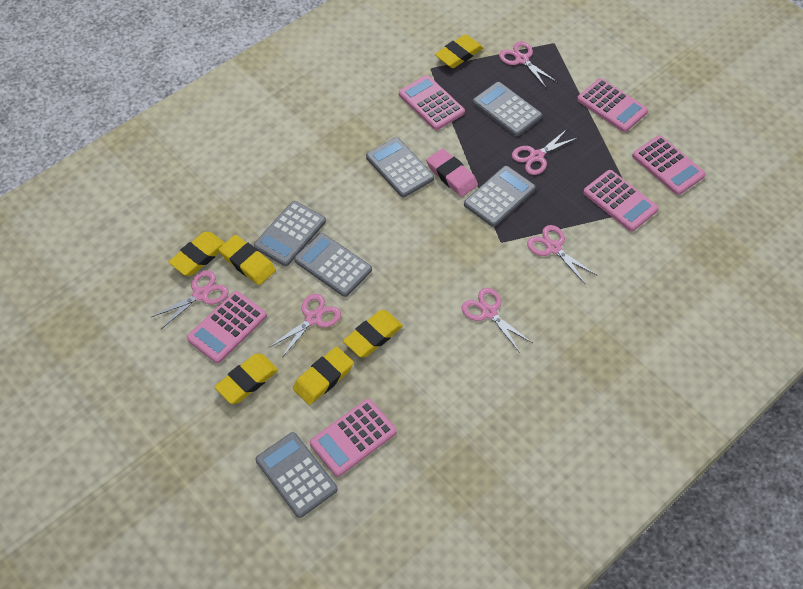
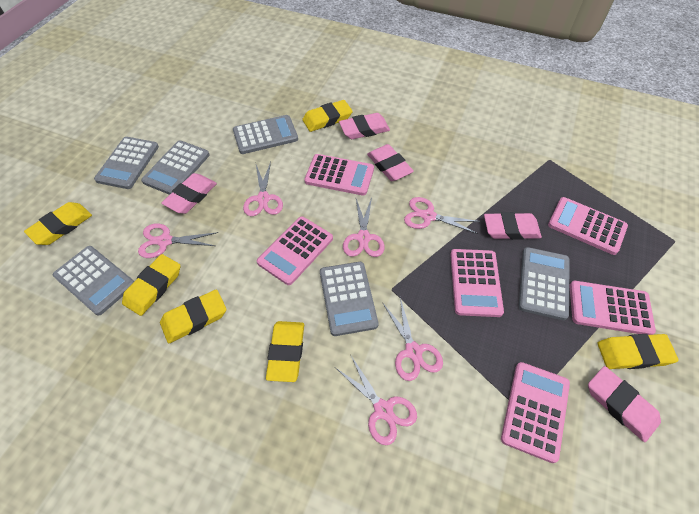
pink eraser: 1 -> 5

